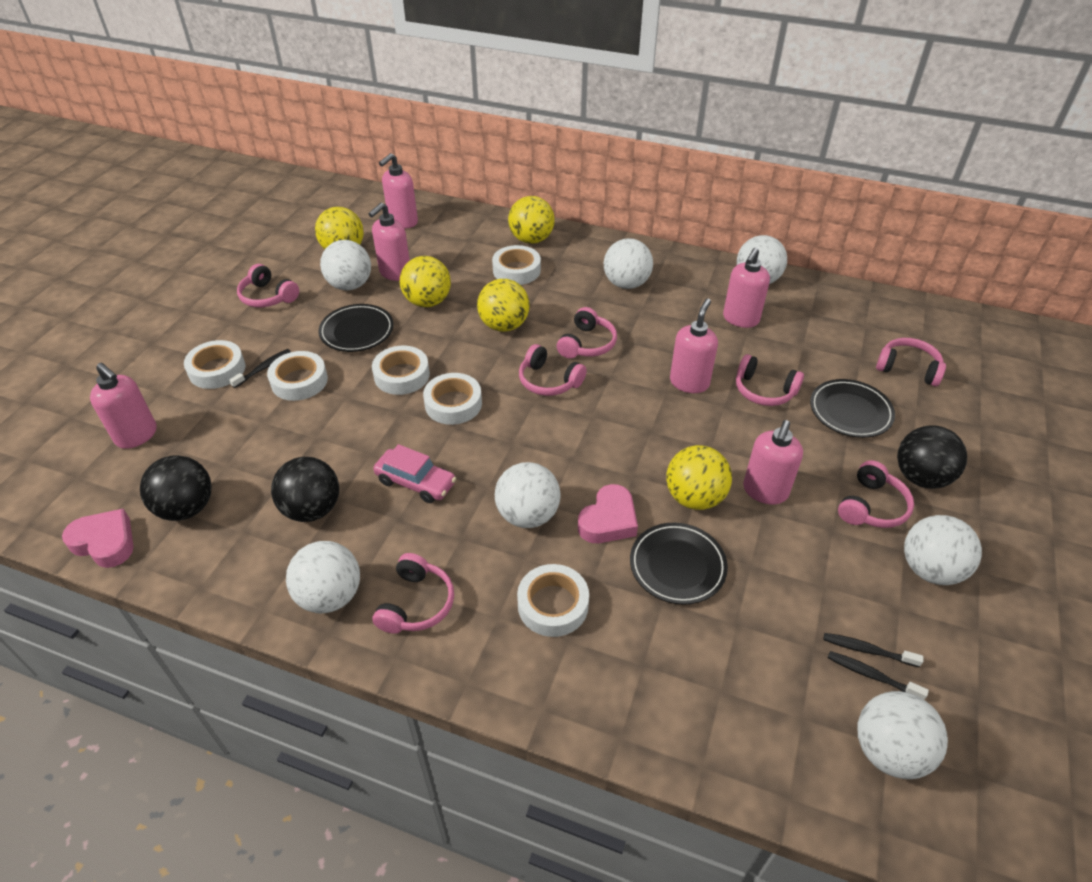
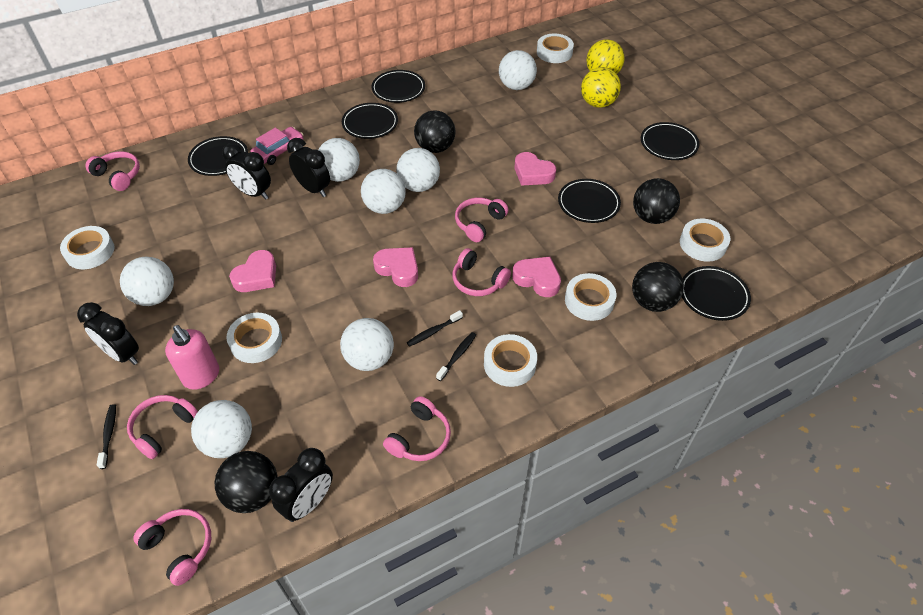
black ball: 3 -> 4
black clock: 0 -> 4
black plate: 3 -> 6
pink headphones: 7 -> 6
pink heart: 2 -> 4
pink soap dispenser: 6 -> 1
yellow ball: 5 -> 2

